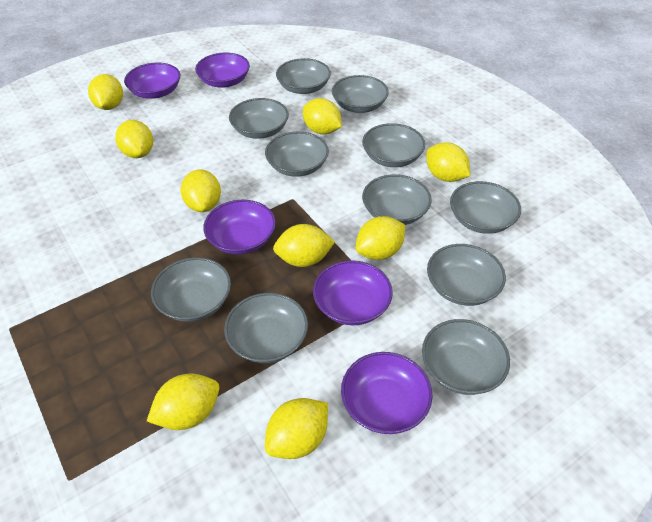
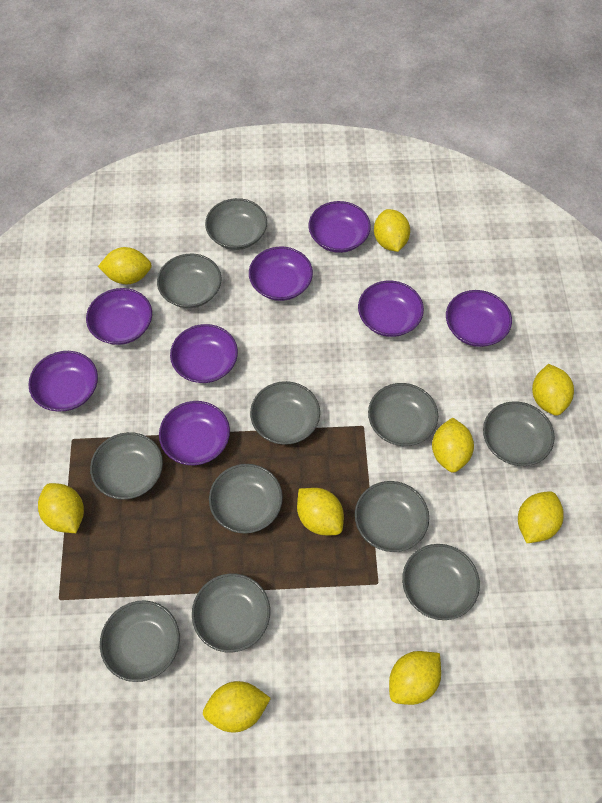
purple bowl: 5 -> 8

